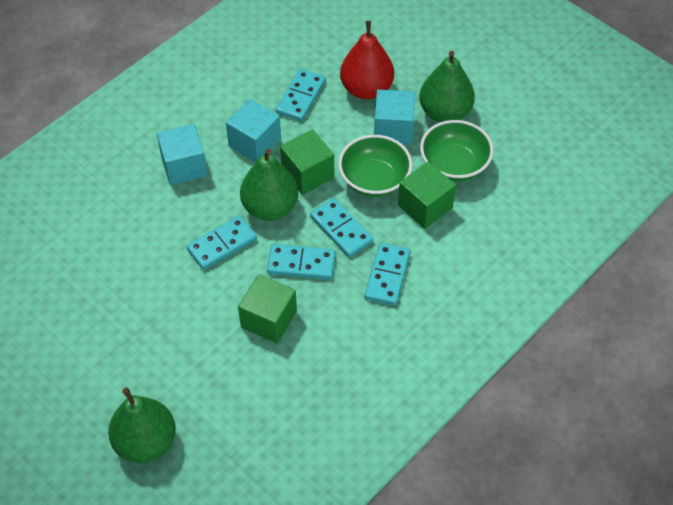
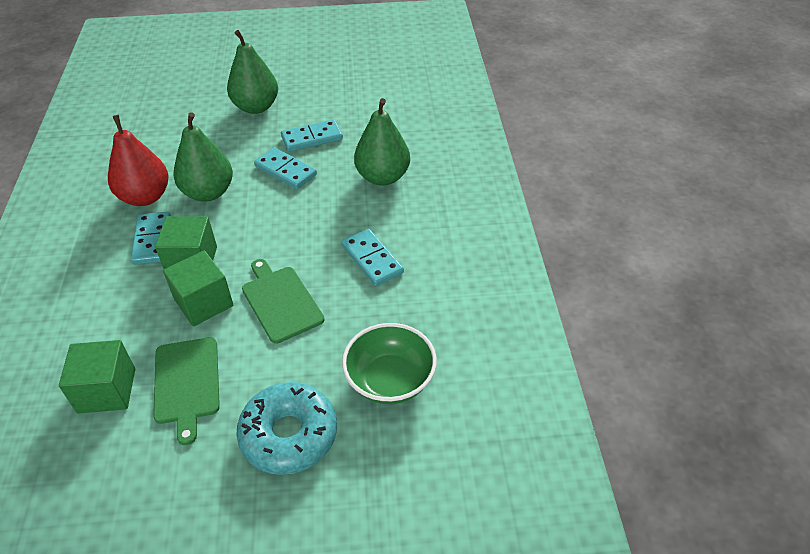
green bowl: 2 -> 1
green cutting board: 0 -> 2
turquoise cube: 3 -> 0
turquoise domino: 5 -> 4
turquoise donut: 0 -> 1

